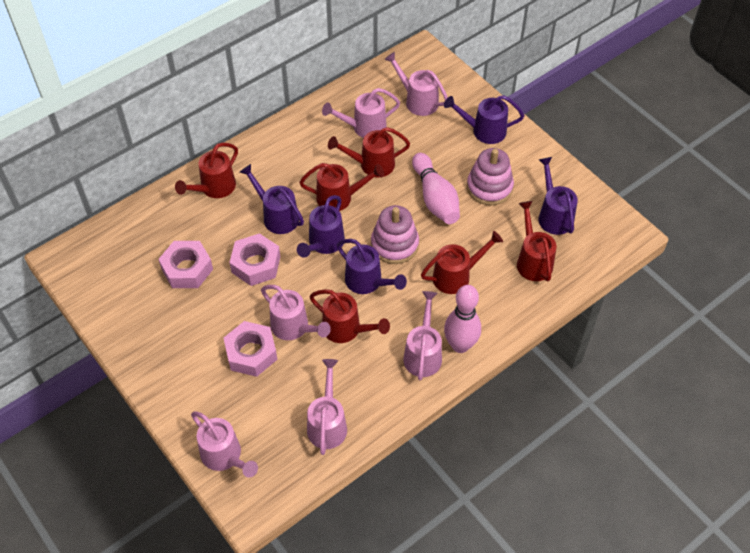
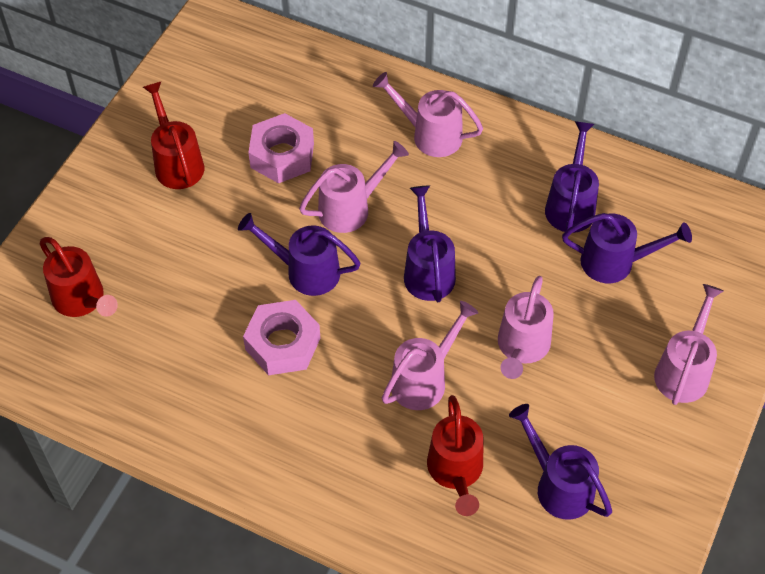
pink bowling pin: 2 -> 0
pink nut: 3 -> 2
pink stacking toy: 2 -> 0
pink watering can: 6 -> 5
red watering can: 6 -> 3

